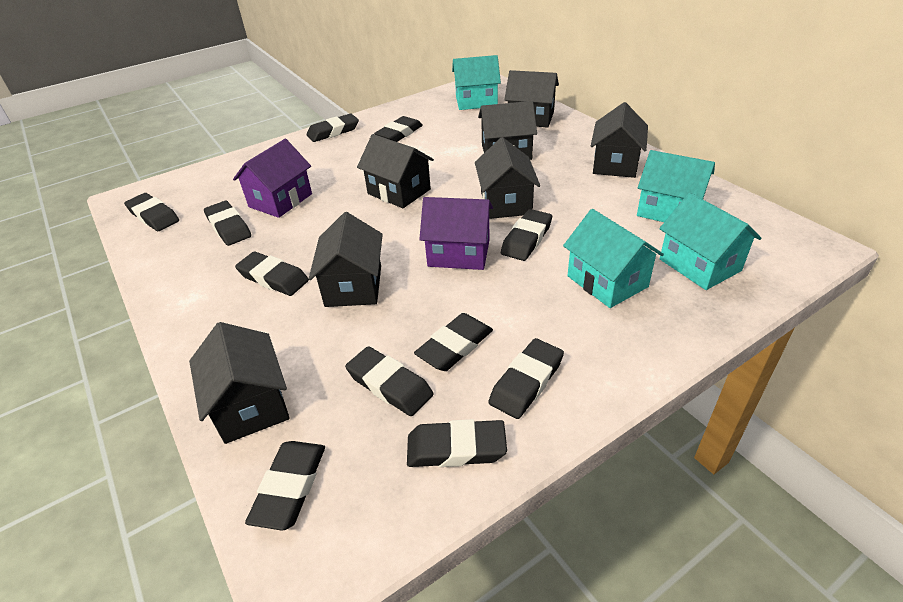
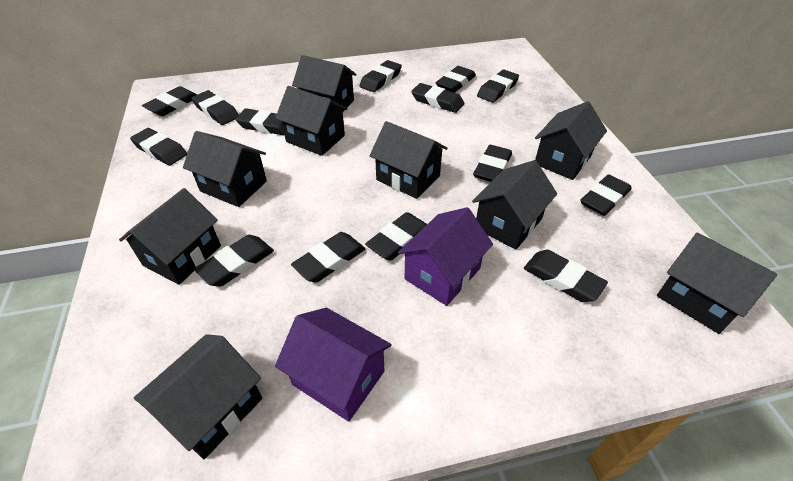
black eraser: 11 -> 14
black house: 7 -> 9
turquoise house: 4 -> 0

